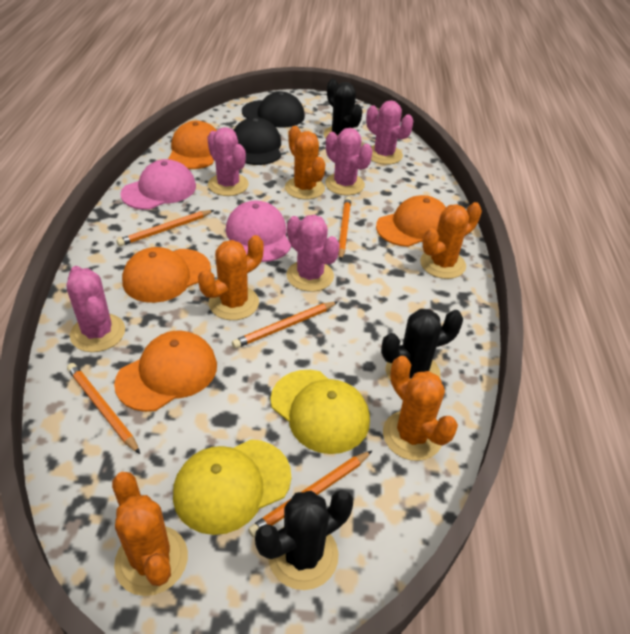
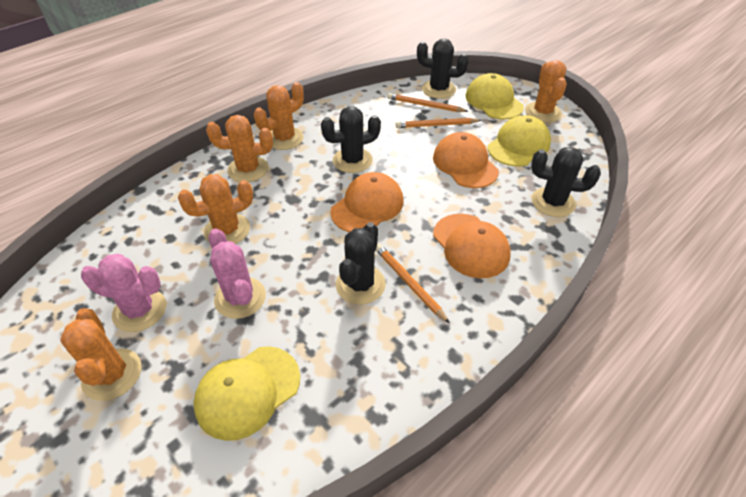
black cactus: 3 -> 4
black cap: 2 -> 0
orange cap: 4 -> 3
orange pencil: 5 -> 3
pink cactus: 5 -> 2
pink cap: 2 -> 0
yellow cap: 2 -> 3

